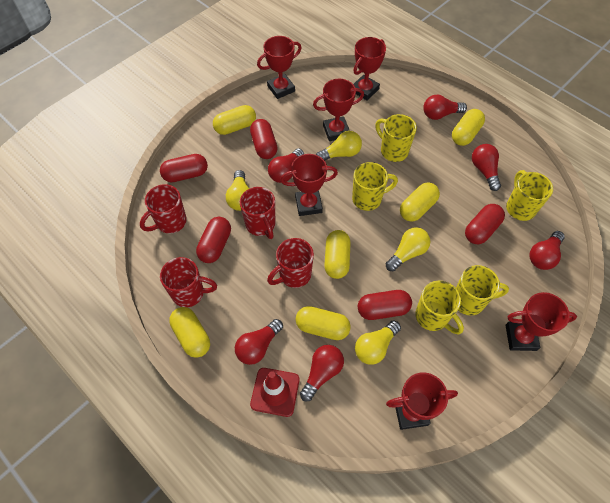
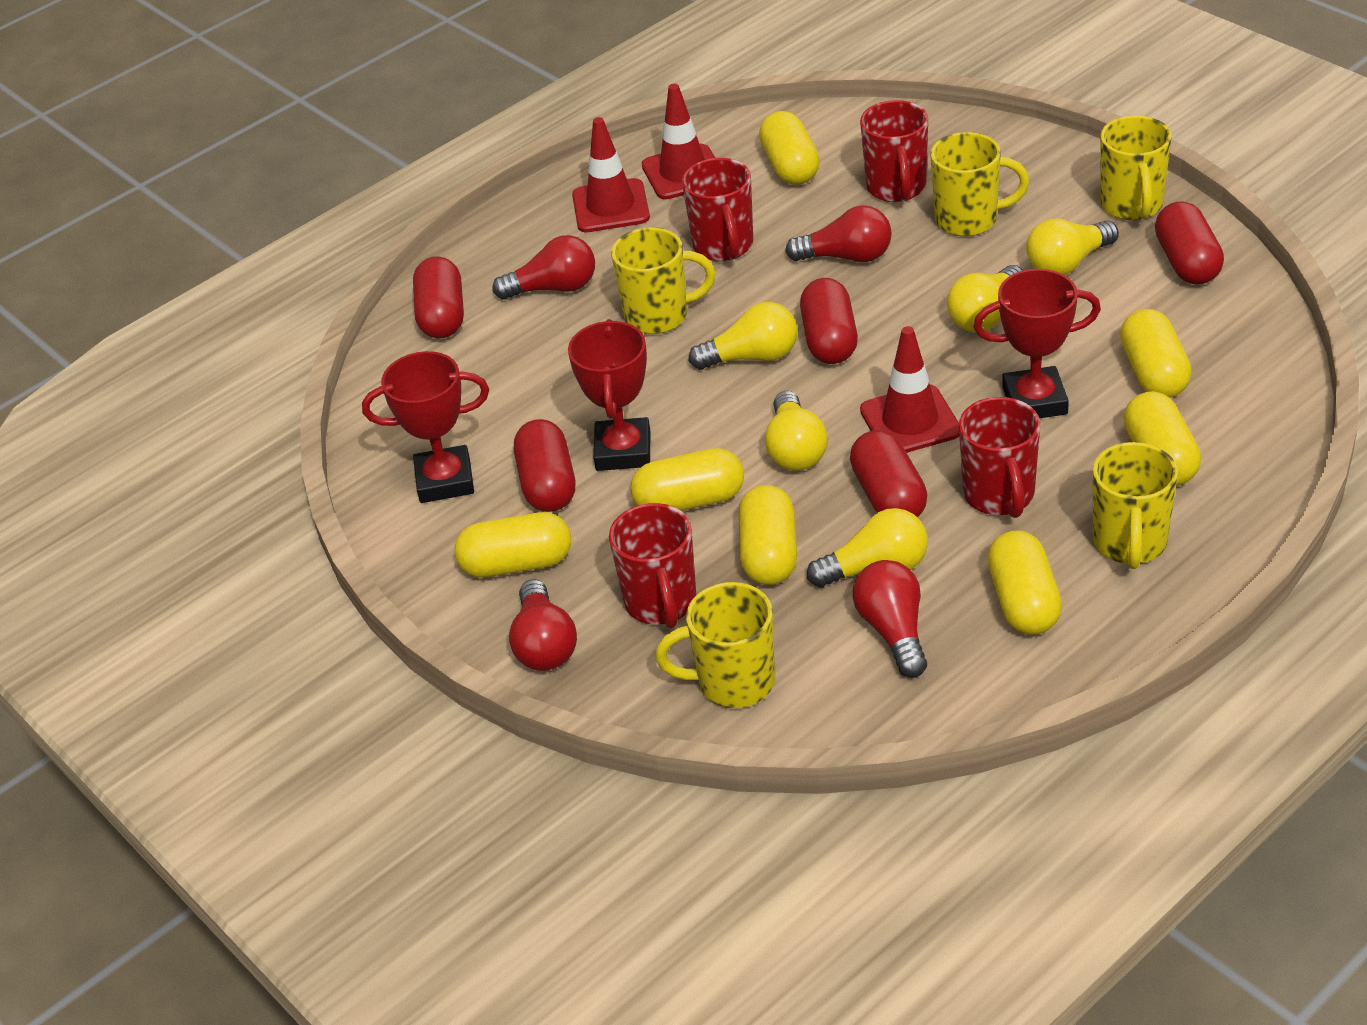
red light bulb: 6 -> 4
red traffic cone: 1 -> 3
red trophy: 6 -> 3
yellow capsule: 6 -> 7
yellow light bulb: 4 -> 5

